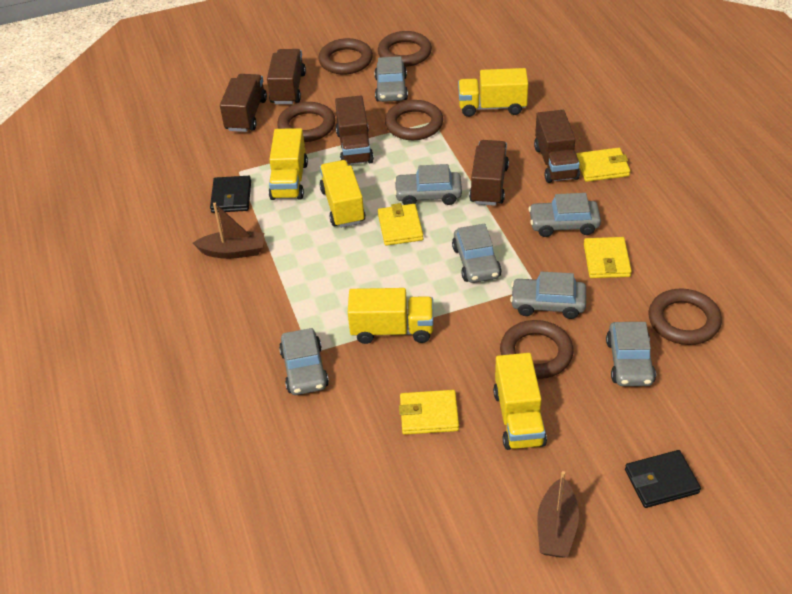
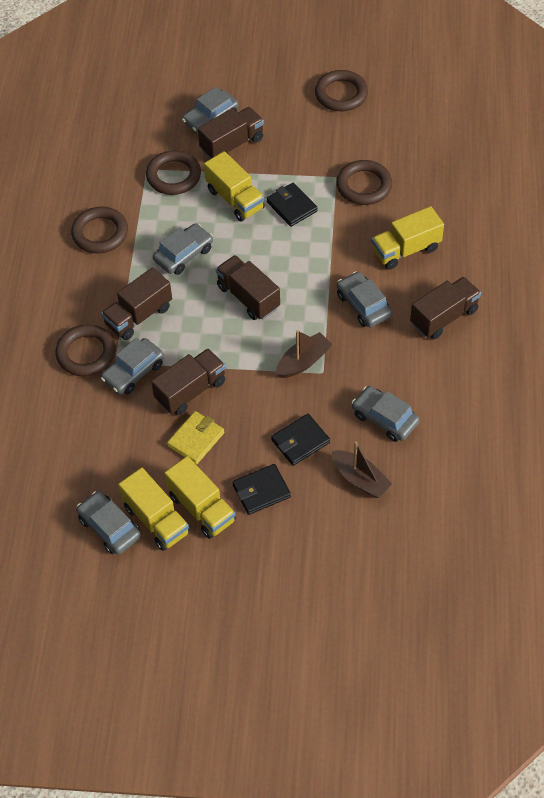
black wallet: 2 -> 3
brown ring: 6 -> 5
grey car: 7 -> 6
yellow truck: 5 -> 4
yellow wallet: 4 -> 1

